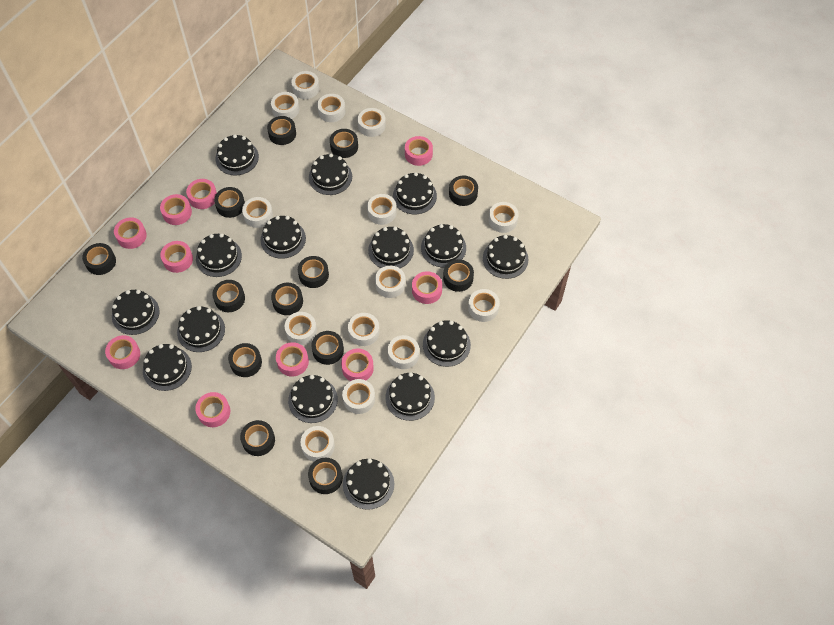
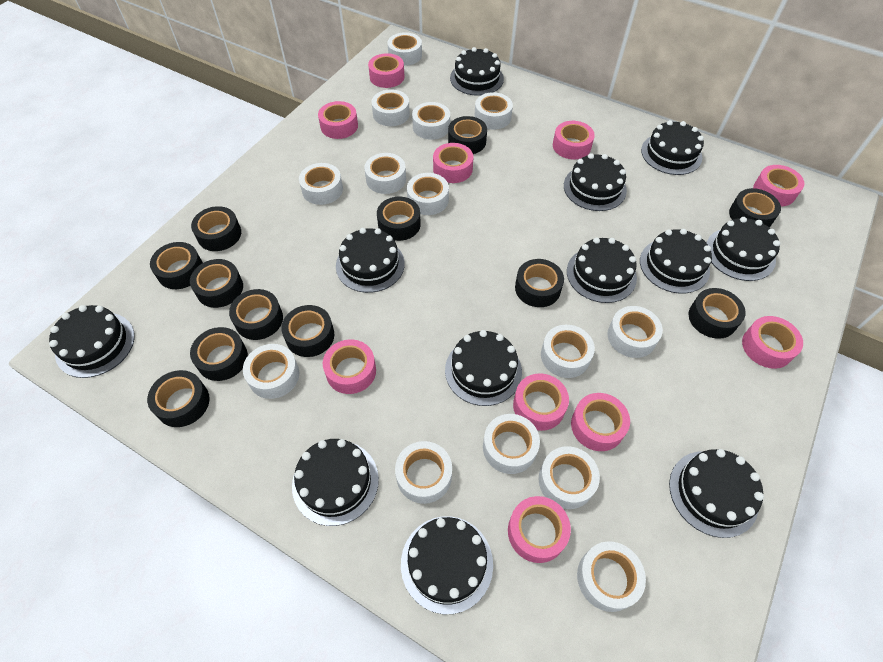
black cake: 15 -> 12
black tape: 13 -> 12

